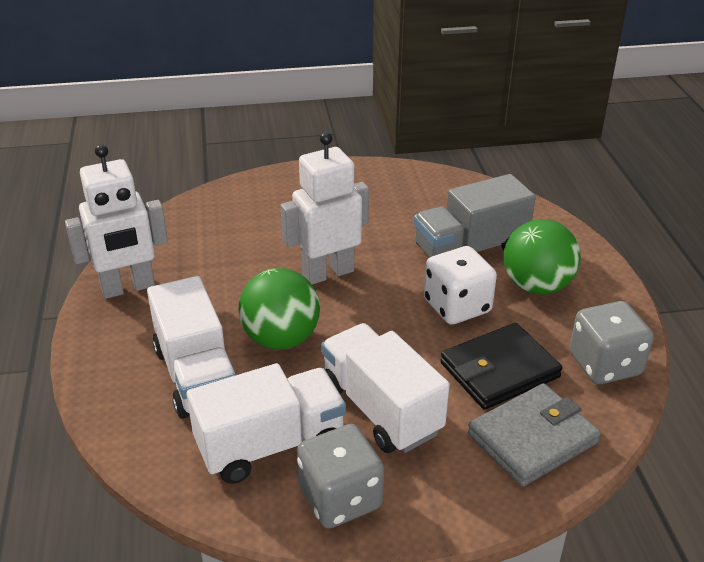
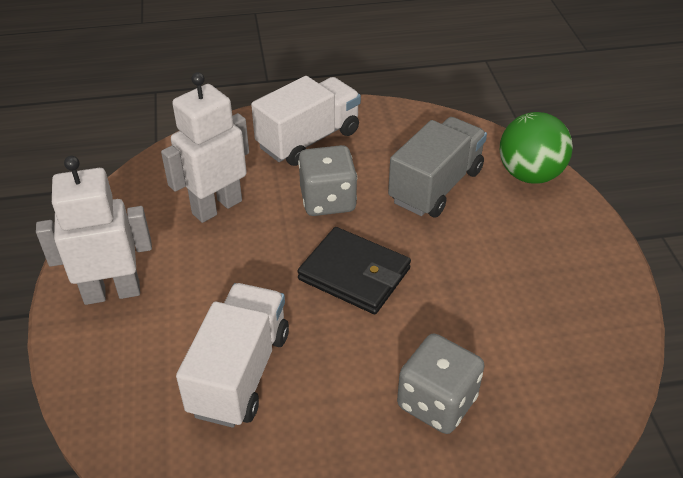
green ball: 2 -> 1
grey wallet: 1 -> 0
white dice: 1 -> 0
white truck: 3 -> 2

